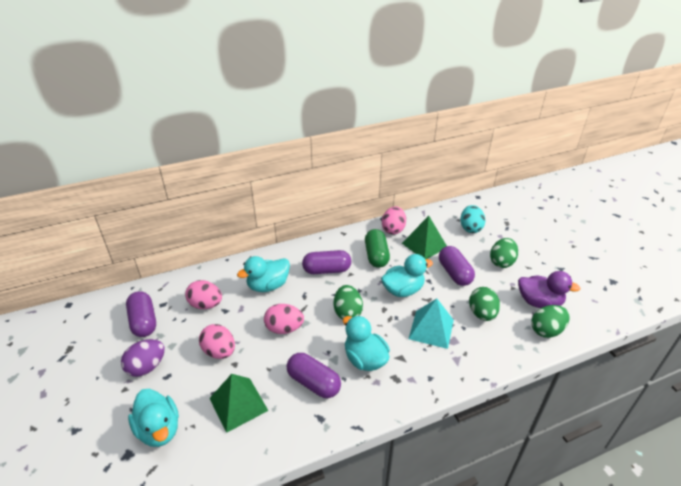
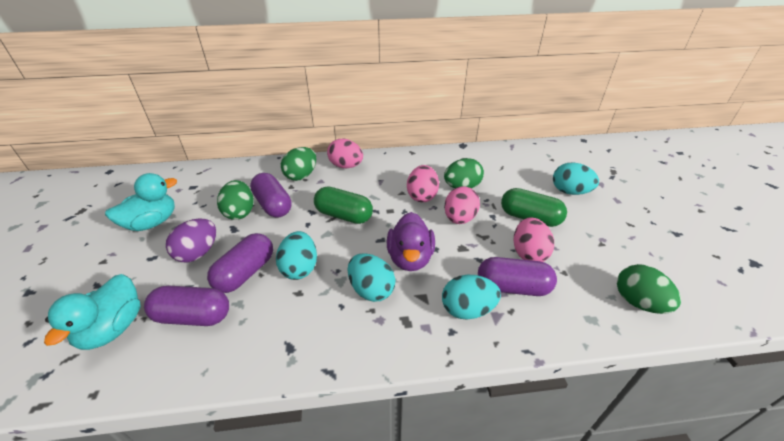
green capsule: 1 -> 2
green pyramid: 2 -> 0
turquoise duck: 4 -> 2
turquoise egg: 1 -> 4
turquoise pyramid: 1 -> 0

